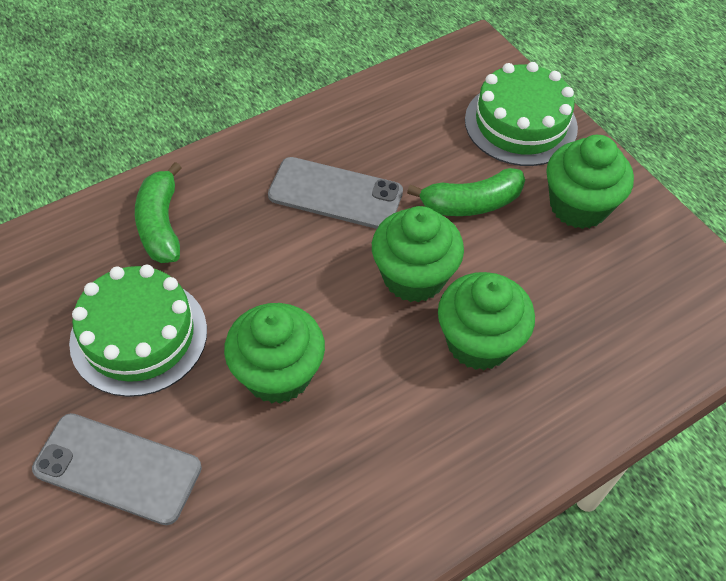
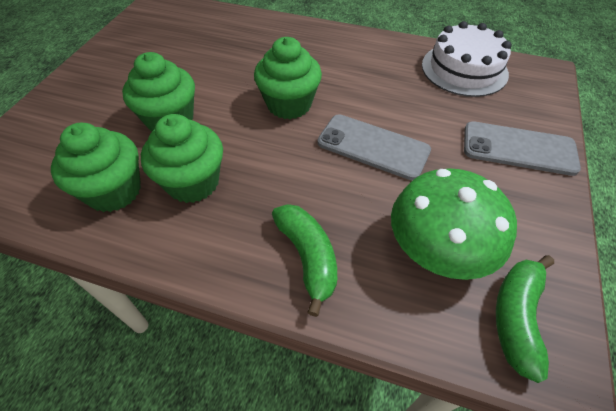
green cake: 2 -> 0
green mushroom: 0 -> 1
white cake: 0 -> 1

